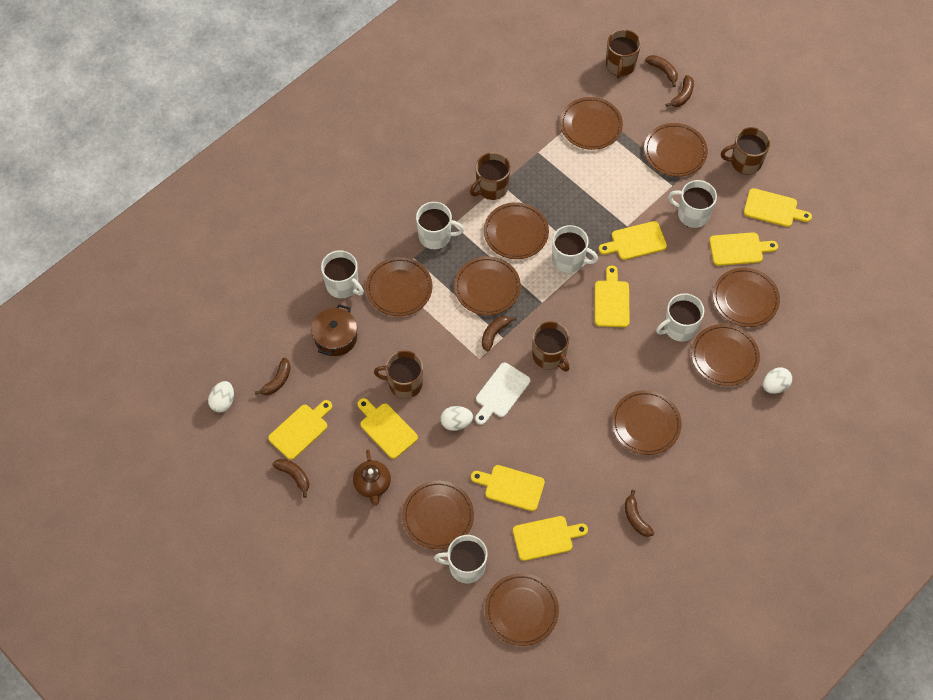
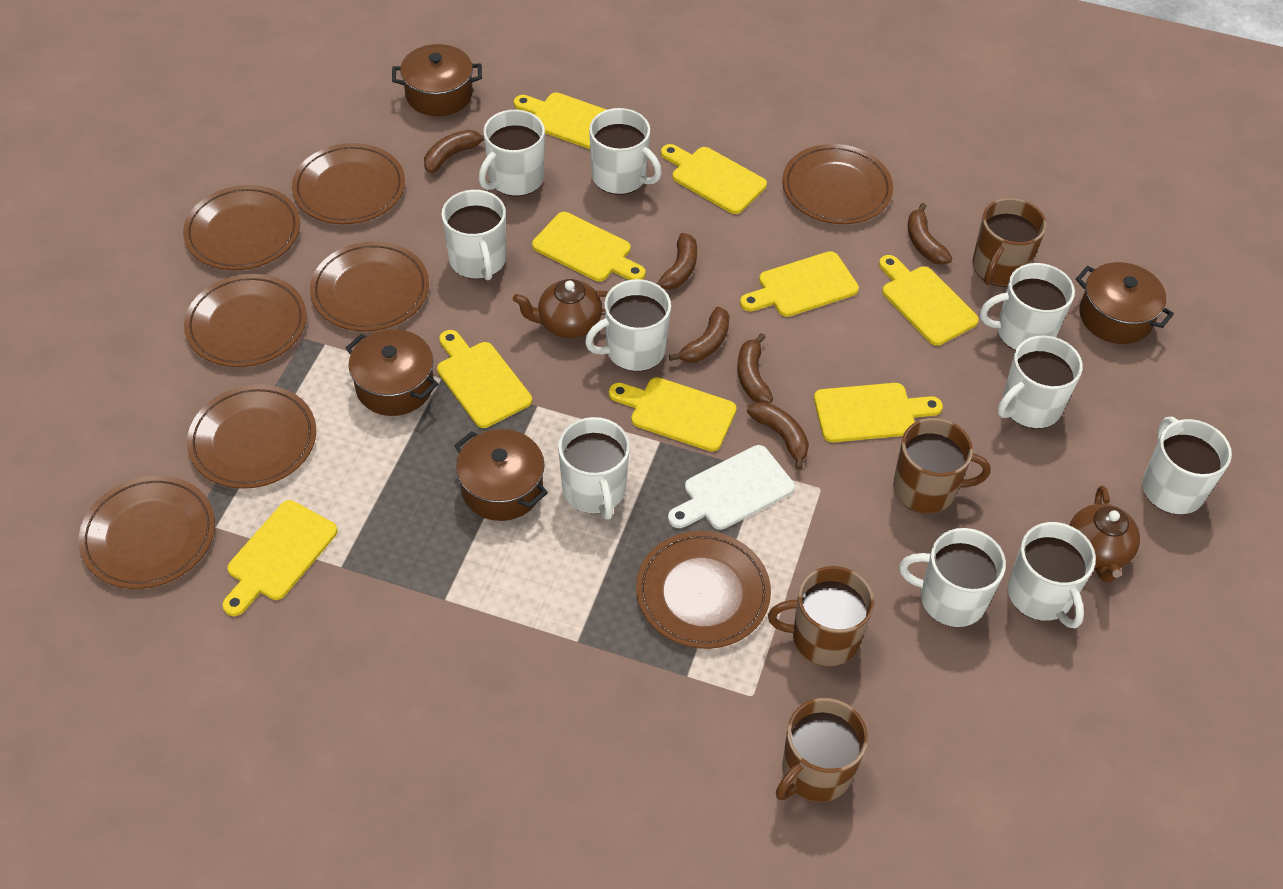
brown mug: 5 -> 4
brown plate: 10 -> 8
brown pot: 1 -> 4
brown teapot: 1 -> 2
white egg: 3 -> 0
white mug: 6 -> 10
yellow cutting board: 8 -> 9

